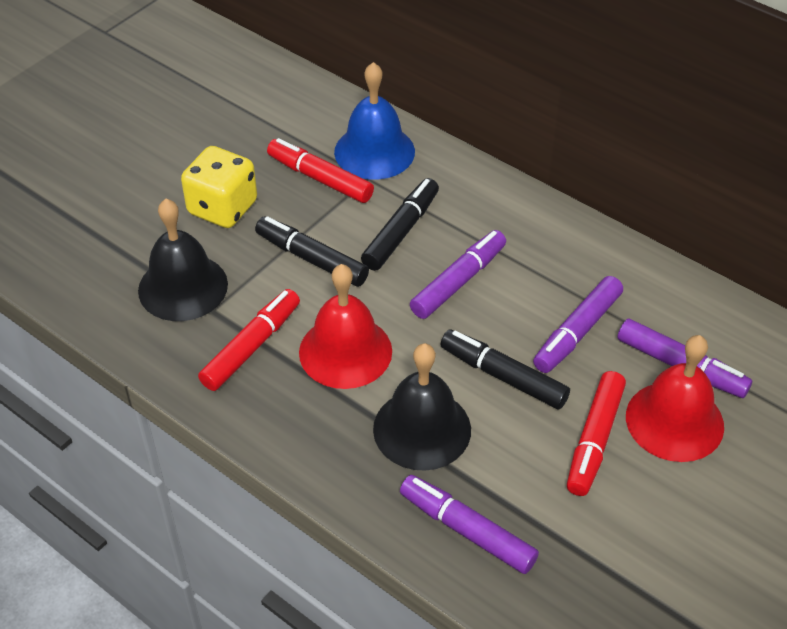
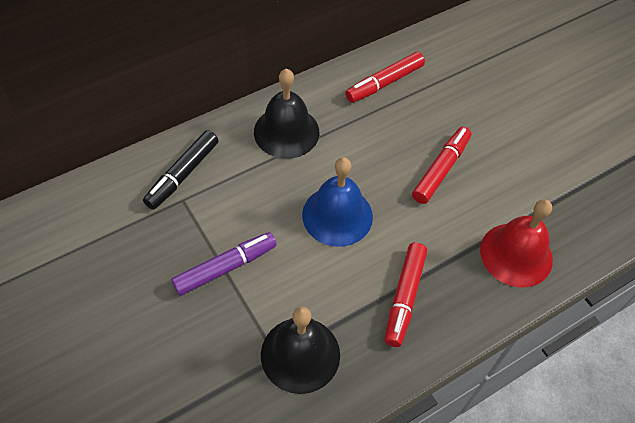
black marker: 3 -> 1
purple marker: 4 -> 1
red bell: 2 -> 1
yellow dice: 1 -> 0

